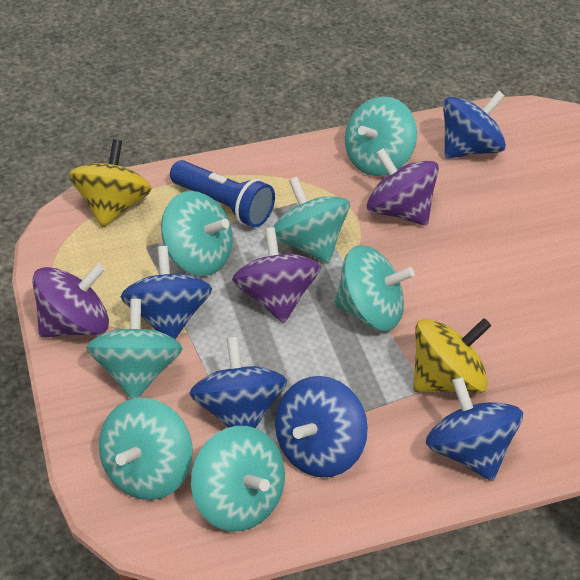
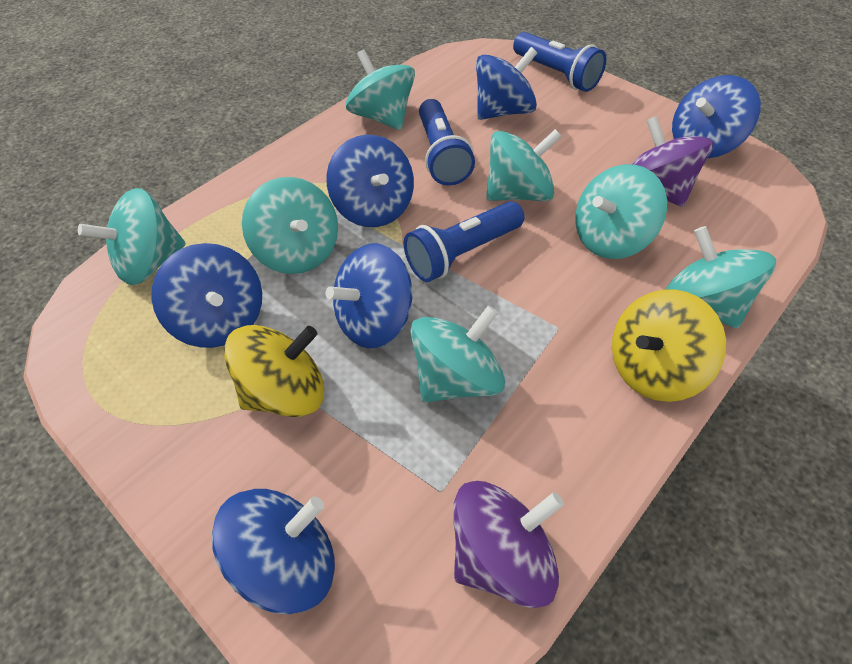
blue flashlight: 1 -> 3
blue spinning top: 5 -> 6
purple spinning top: 3 -> 2

